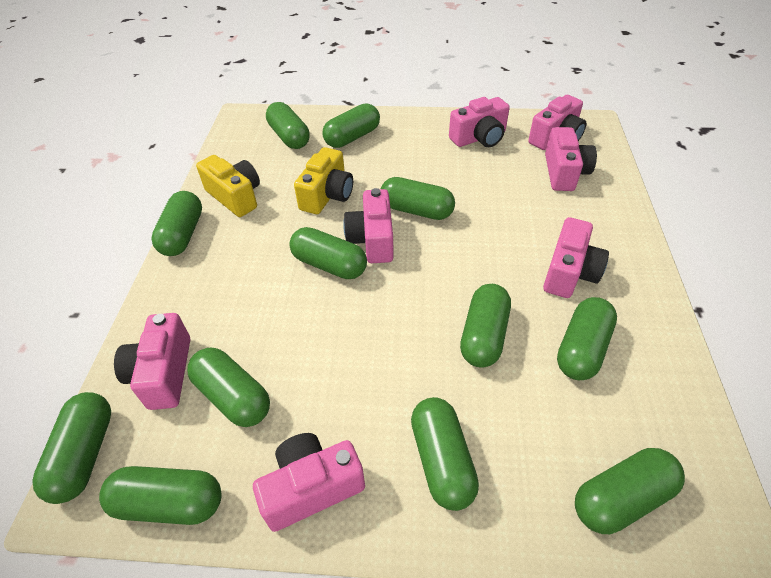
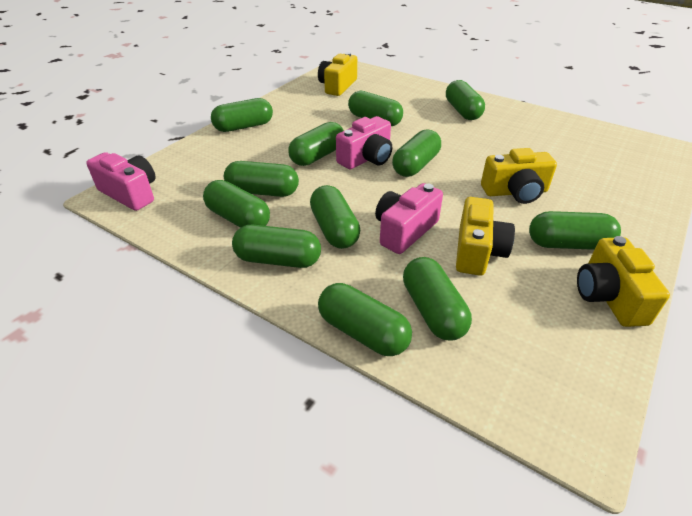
pink camera: 7 -> 3
yellow camera: 2 -> 4

